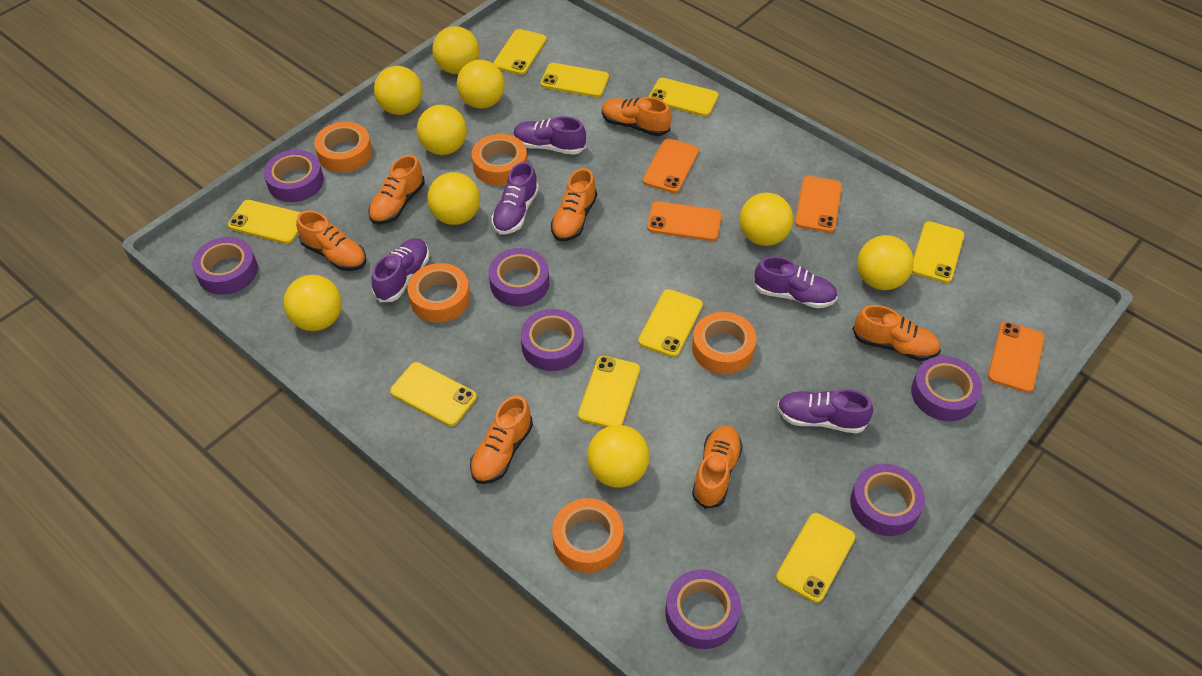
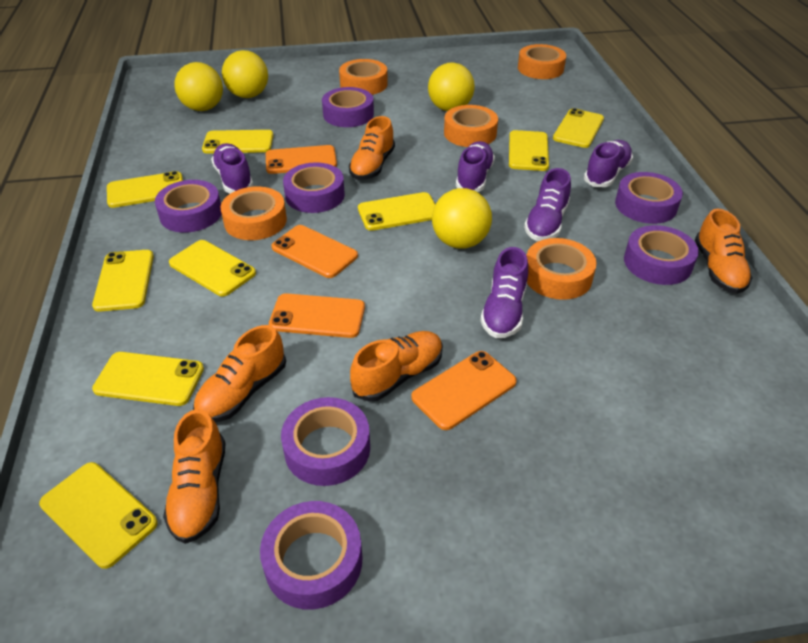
orange shoe: 7 -> 5
yellow ball: 9 -> 4

